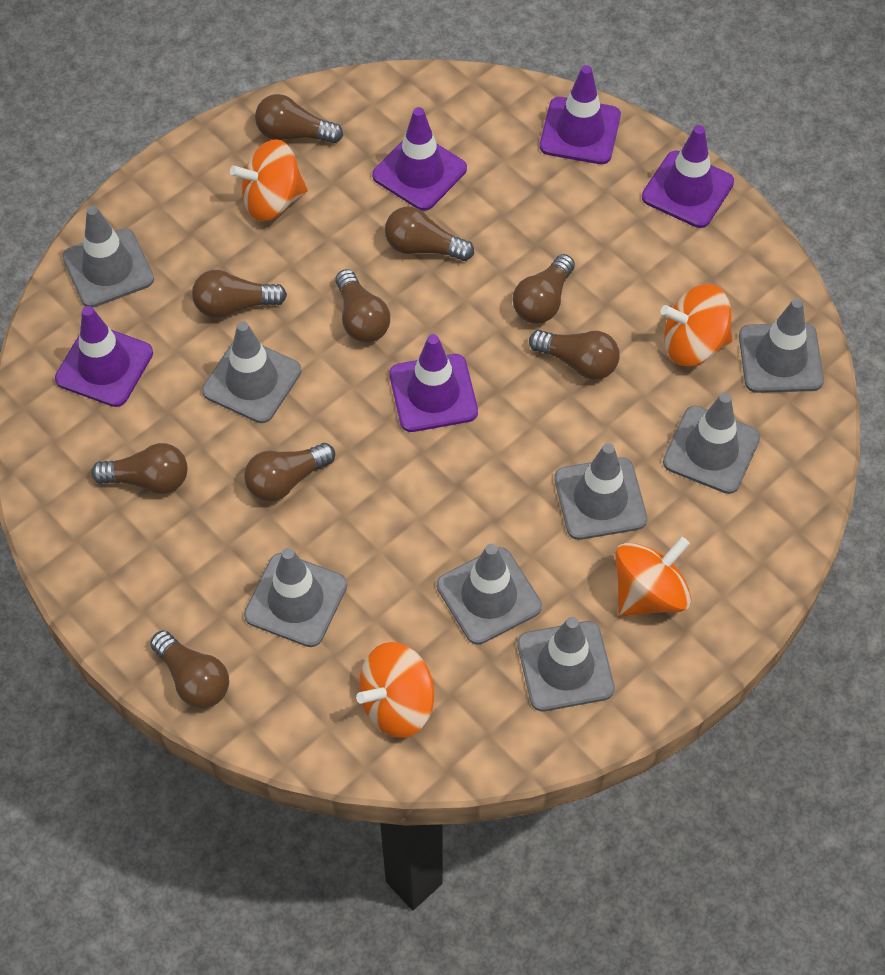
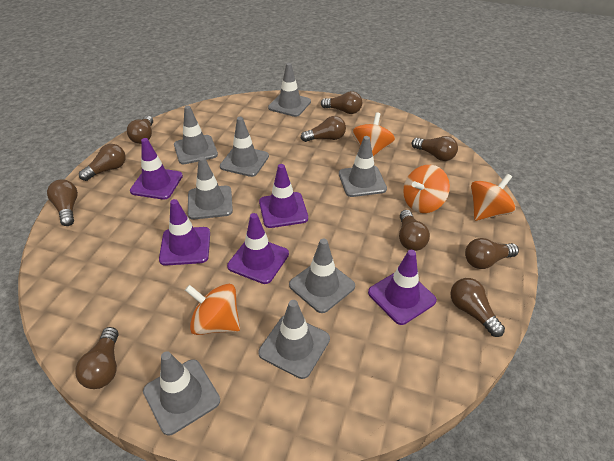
brown light bulb: 9 -> 10

